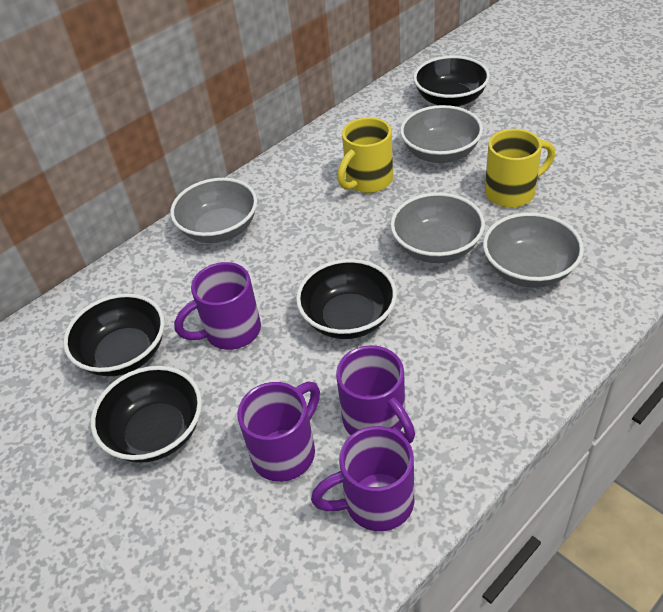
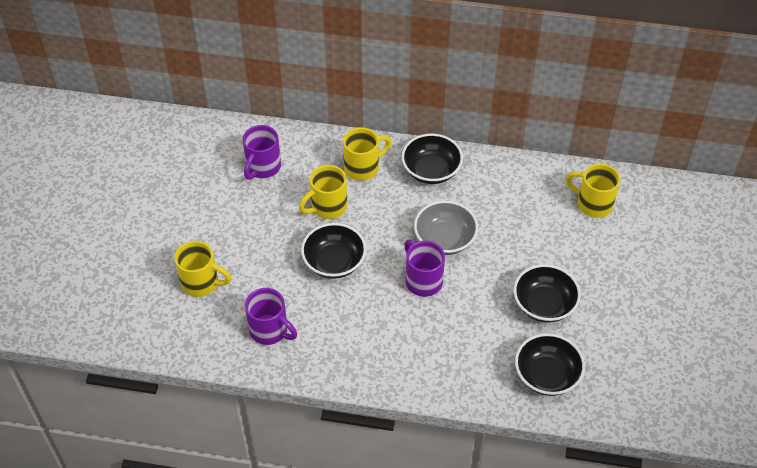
grey bowl: 4 -> 1
purple mug: 4 -> 3
yellow mug: 2 -> 4

